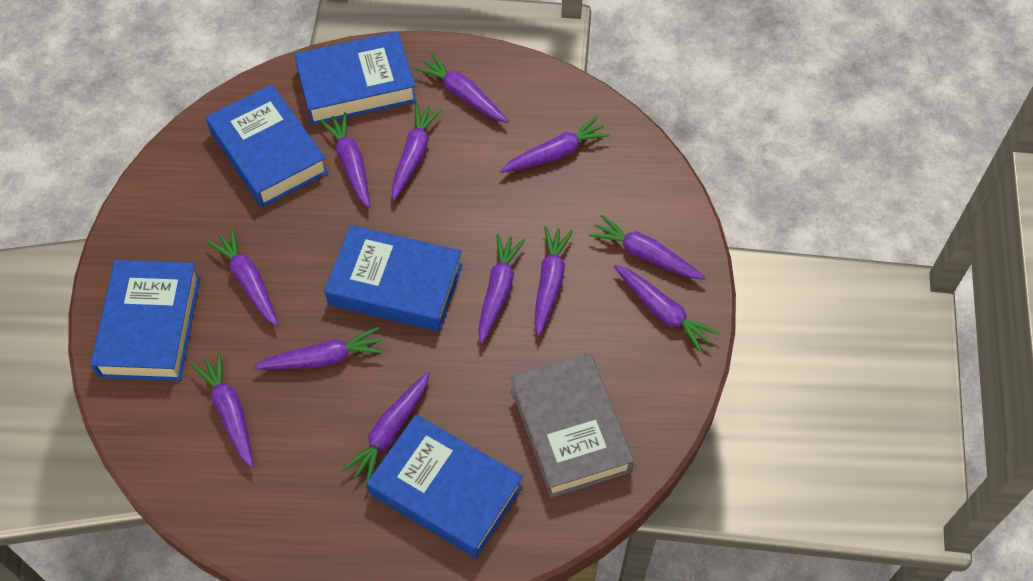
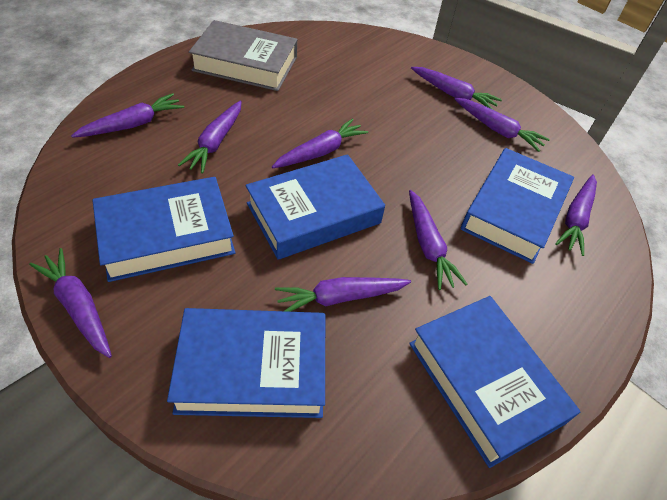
purple carrot: 12 -> 9

